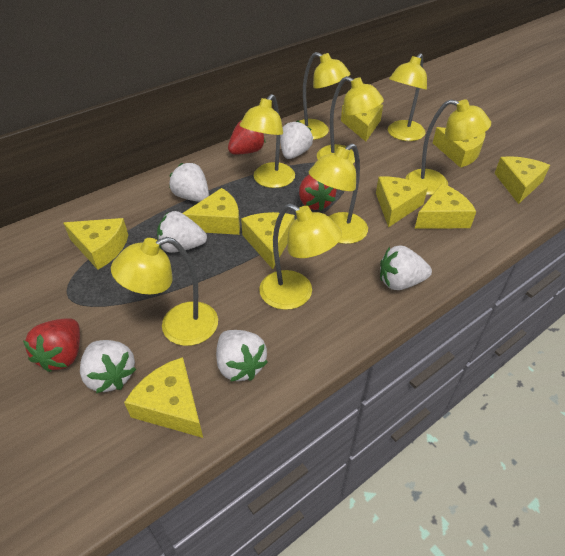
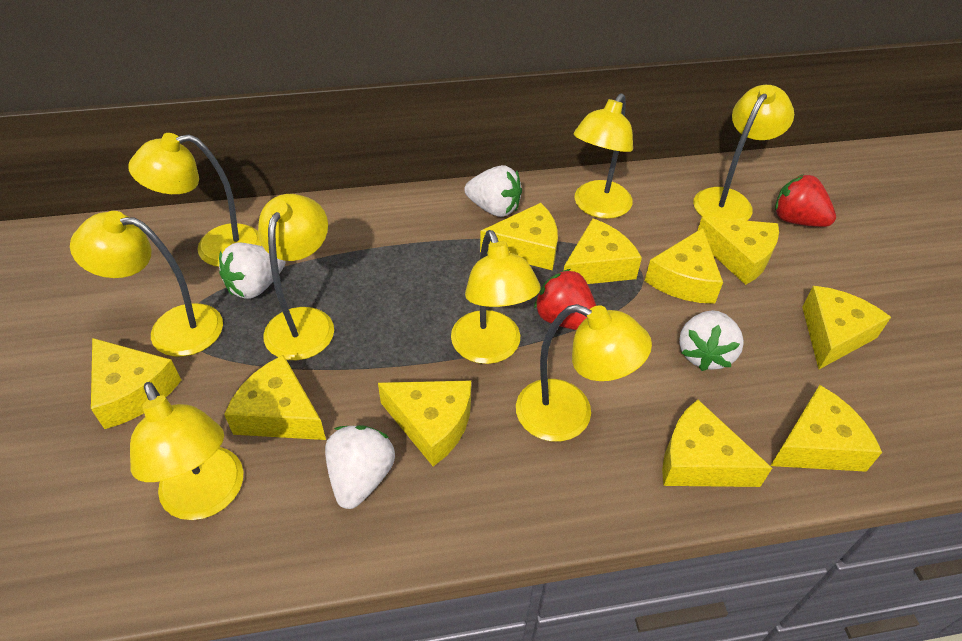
red strawberry: 3 -> 2
white strawberry: 6 -> 4
yellow cheese: 9 -> 10

